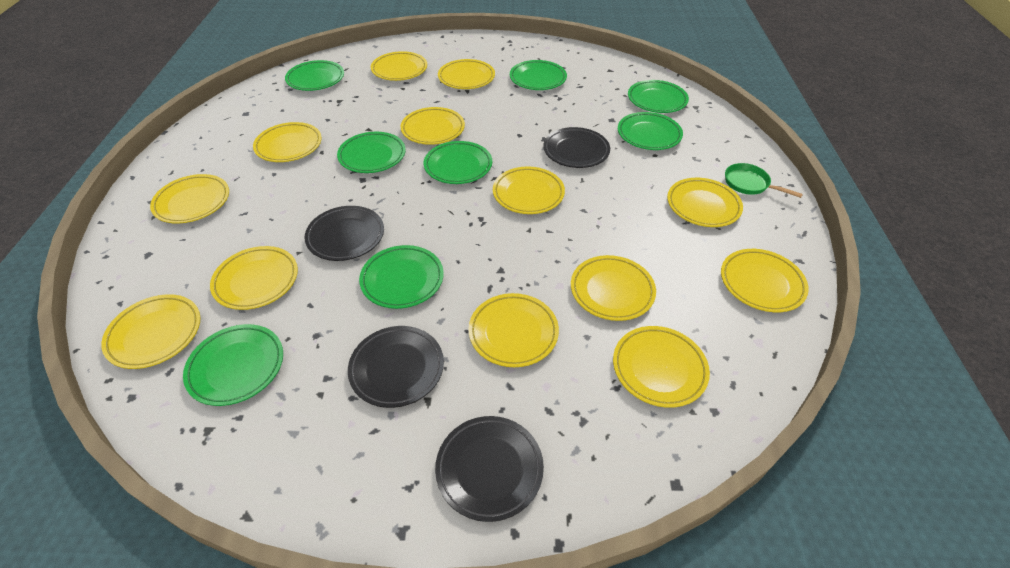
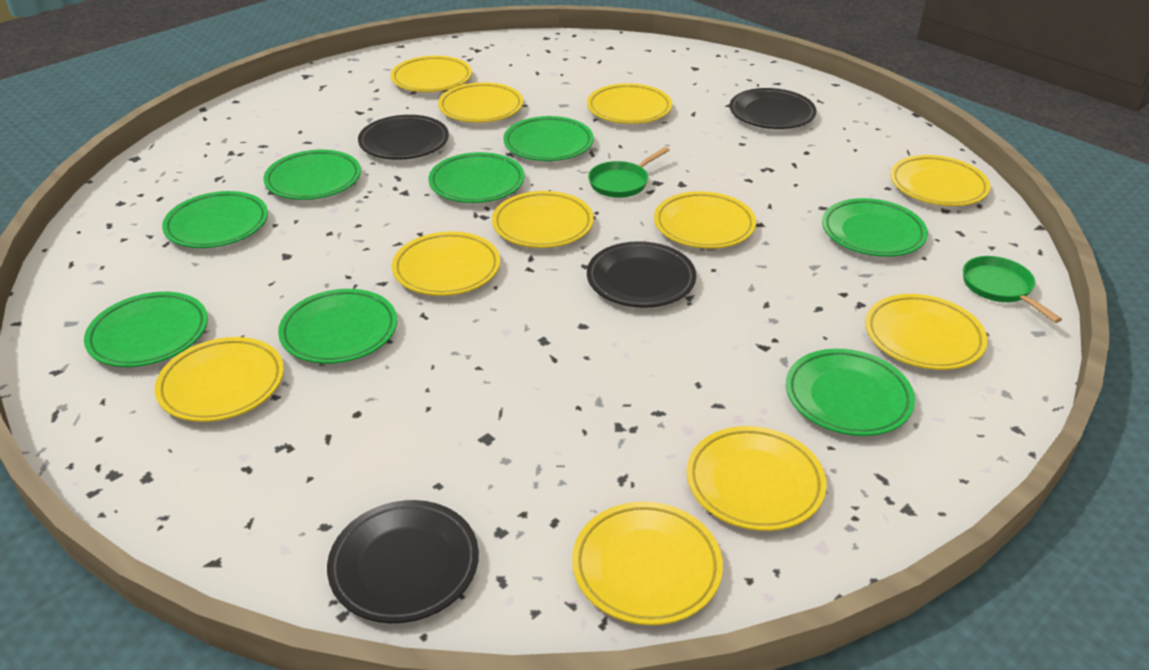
green pan: 1 -> 2
yellow plate: 13 -> 11

